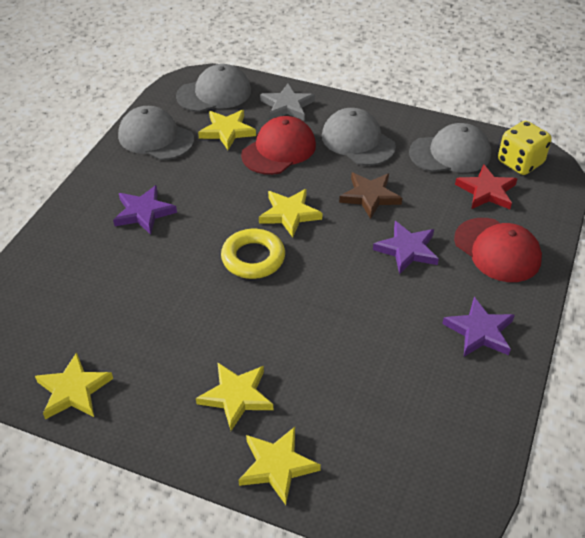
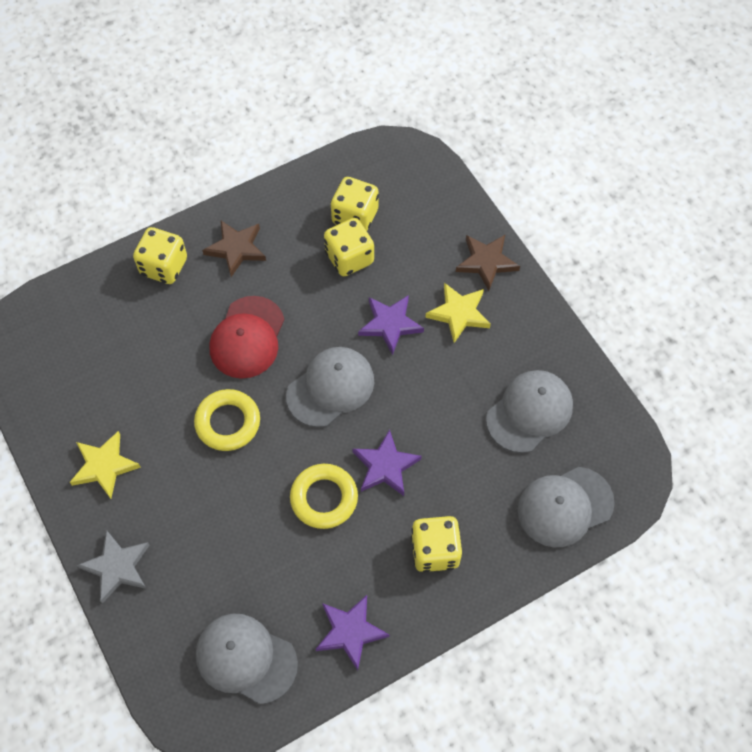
brown star: 1 -> 2
red cap: 2 -> 1
red star: 1 -> 0
yellow dice: 1 -> 4
yellow ring: 1 -> 2
yellow star: 5 -> 2

